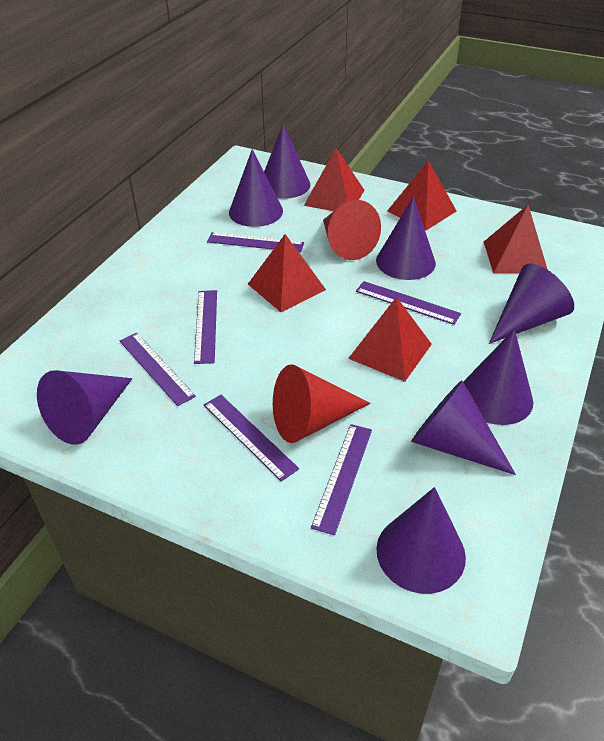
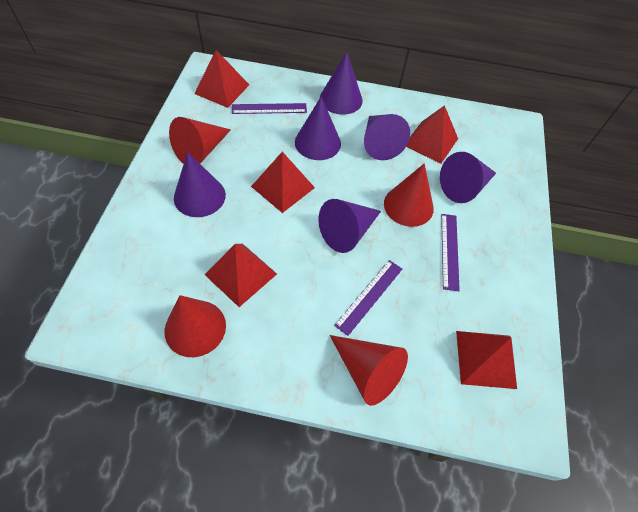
purple cone: 8 -> 6
purple ruler: 6 -> 3
red cone: 2 -> 4

